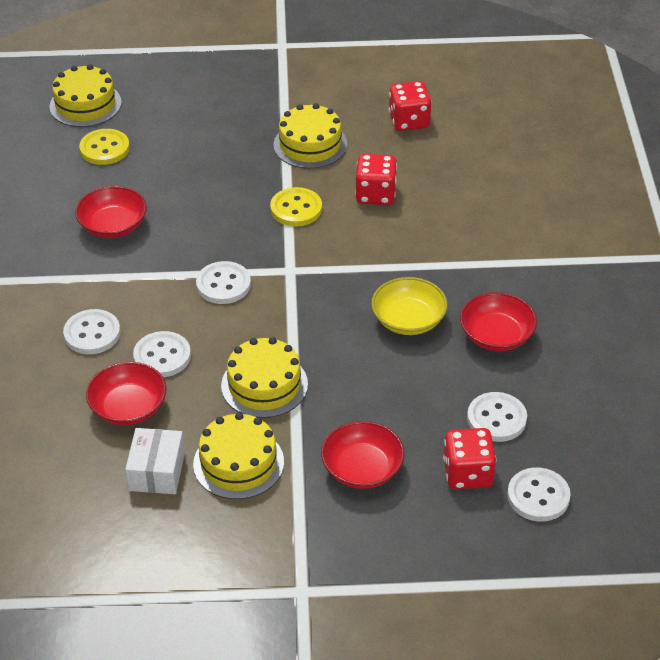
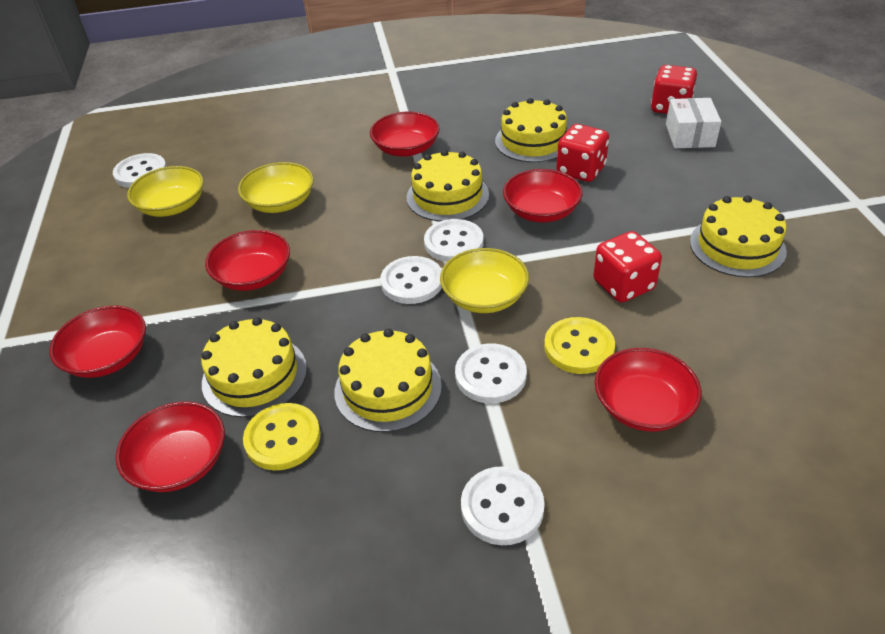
red bowl: 4 -> 6
yellow bowl: 1 -> 3
yellow cake: 4 -> 5

